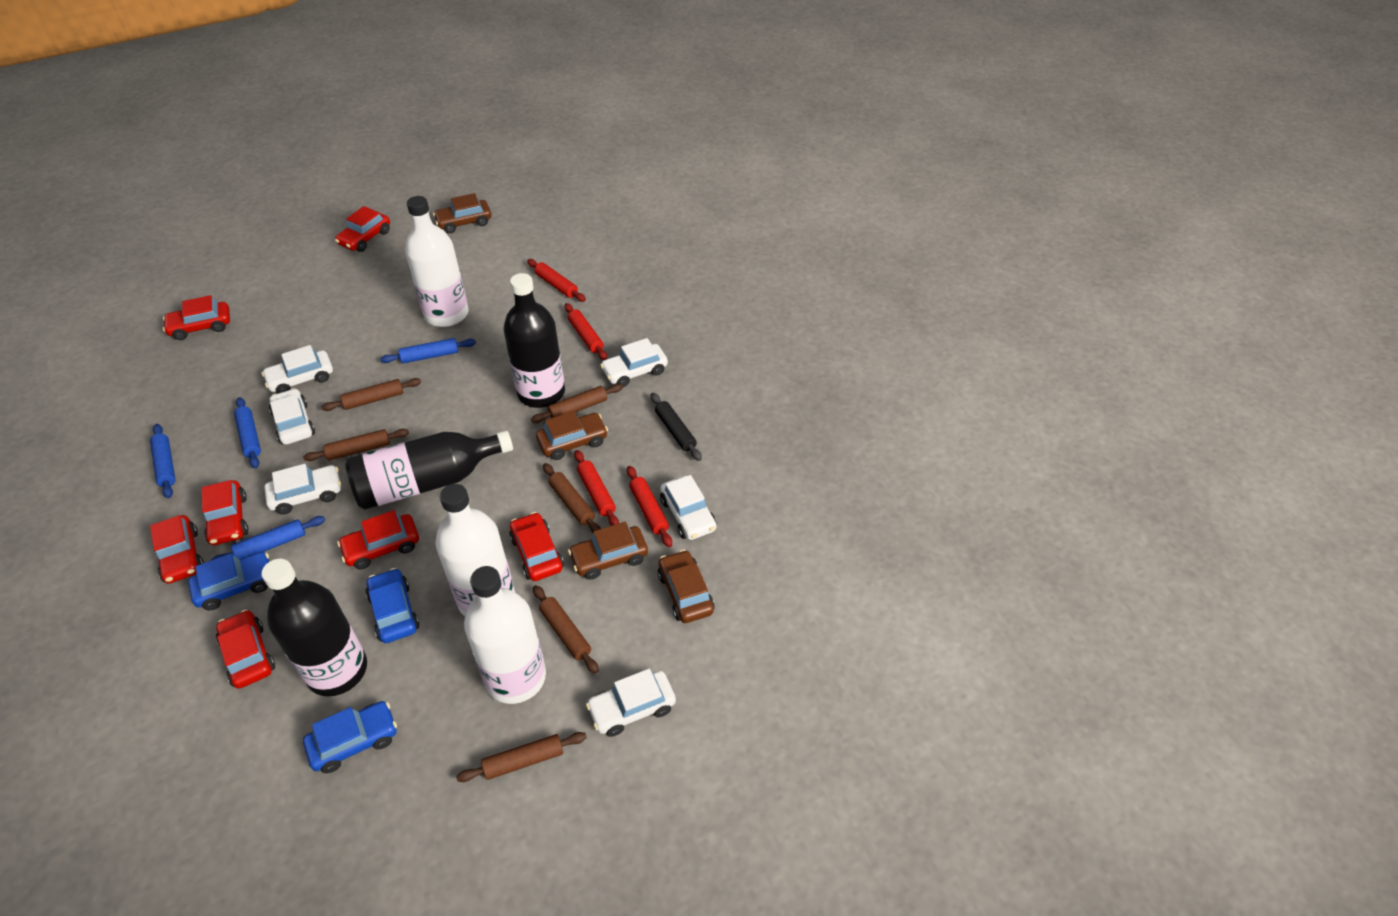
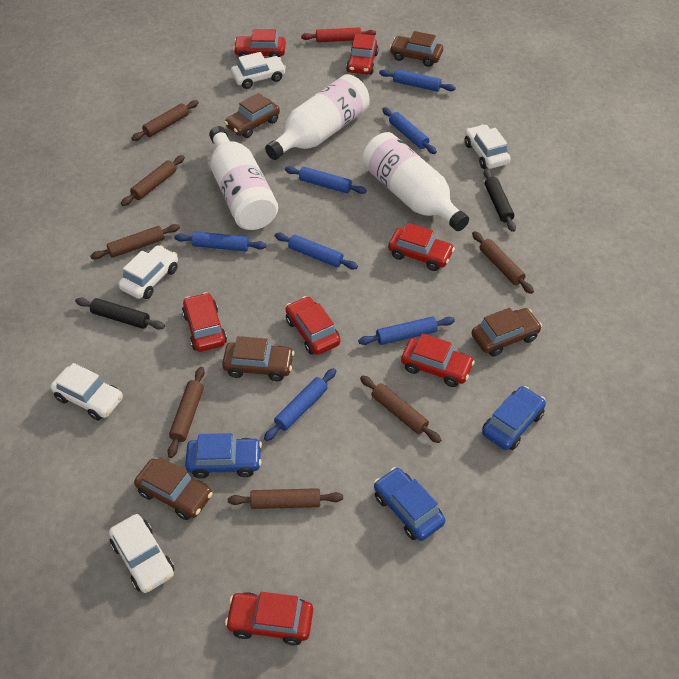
black bottle: 3 -> 0
black rolling pin: 1 -> 2
blue rolling pin: 4 -> 7
brown car: 4 -> 5
brown rolling pin: 6 -> 7
red rolling pin: 4 -> 1
white car: 6 -> 5

